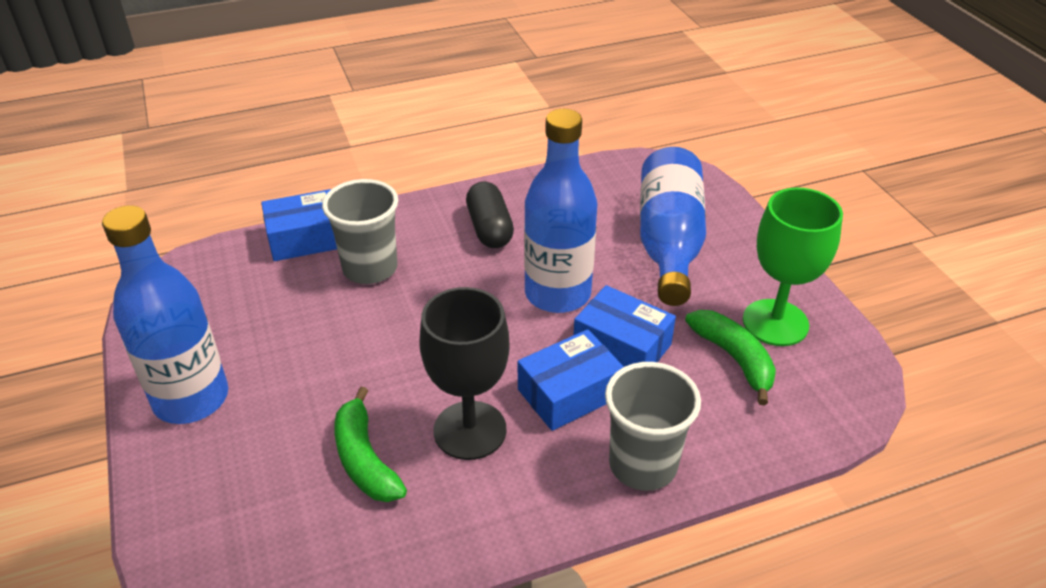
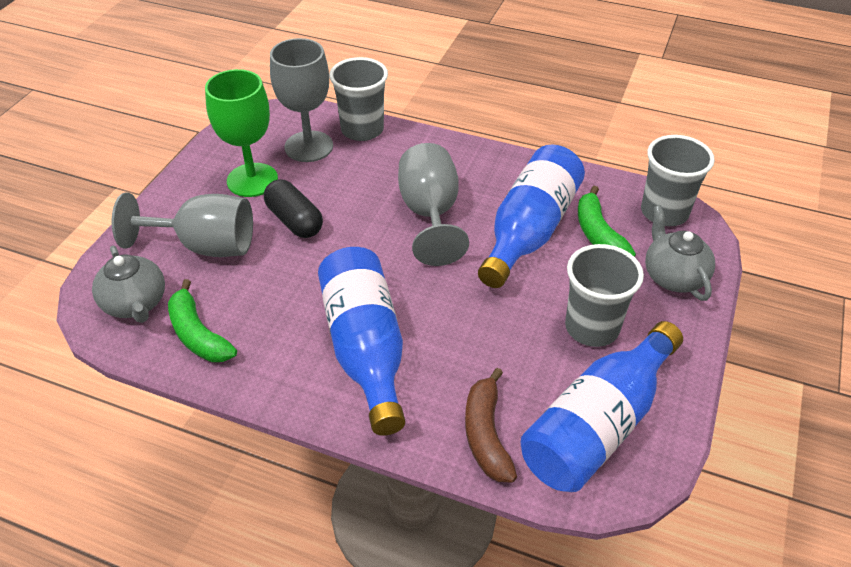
black goblet: 1 -> 0
blue box: 3 -> 0
brown banana: 0 -> 1
grey cup: 2 -> 3
grey goblet: 0 -> 3
grey teapot: 0 -> 2

